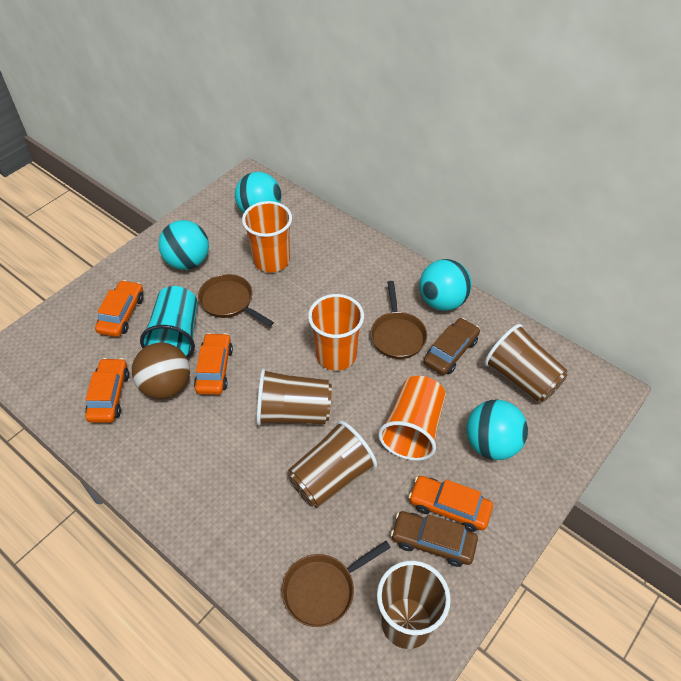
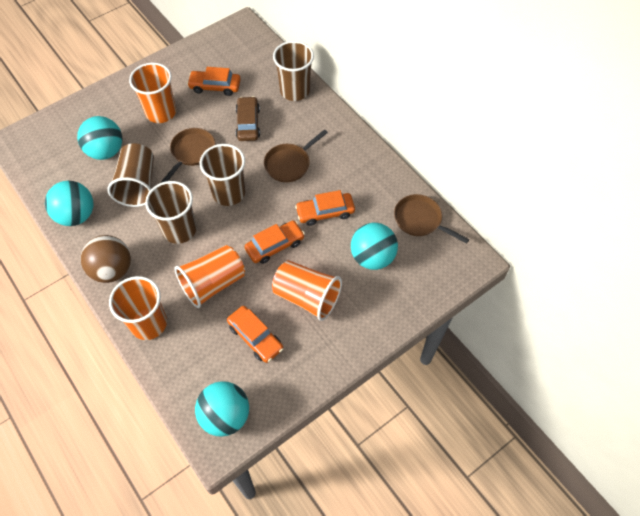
brown car: 2 -> 1
orange cup: 3 -> 4
turquoise cup: 1 -> 0

